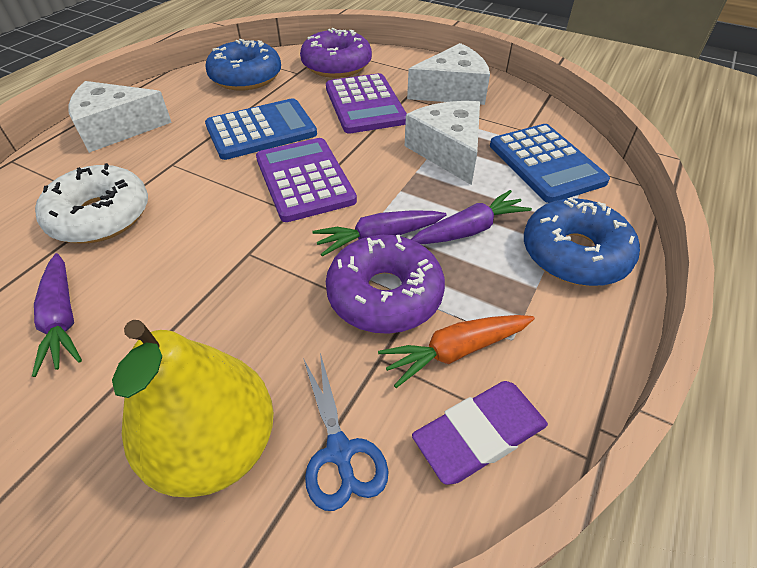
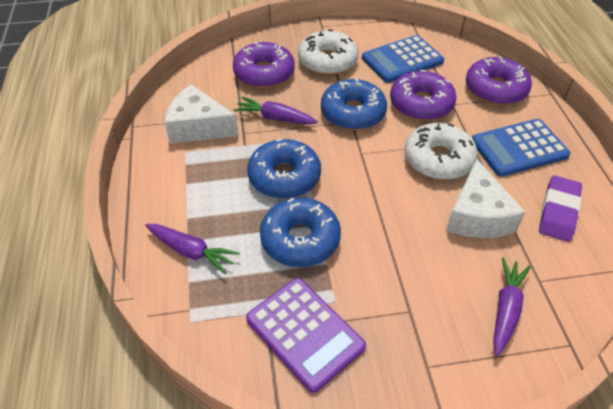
blue donut: 2 -> 3
blue scissors: 1 -> 0
orange carrot: 1 -> 0
purple calculator: 2 -> 1
purple donut: 2 -> 3
white cheese: 3 -> 2
white donut: 1 -> 2
yellow pear: 1 -> 0

